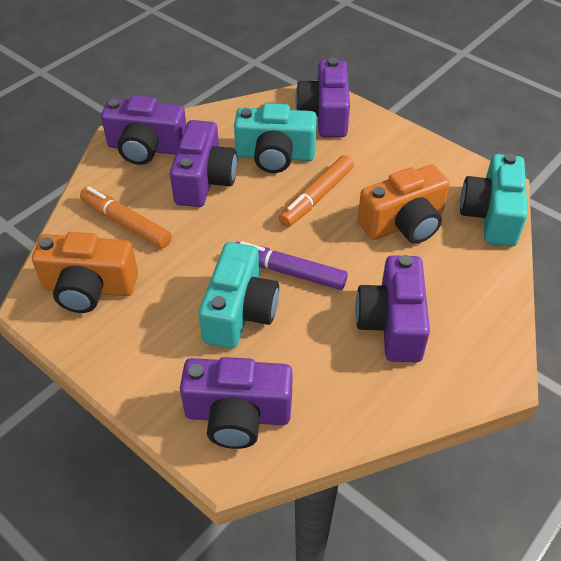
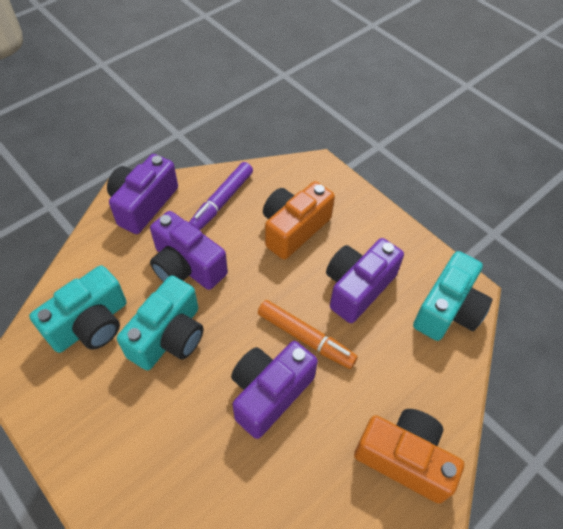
orange marker: 2 -> 1
purple camera: 5 -> 4

